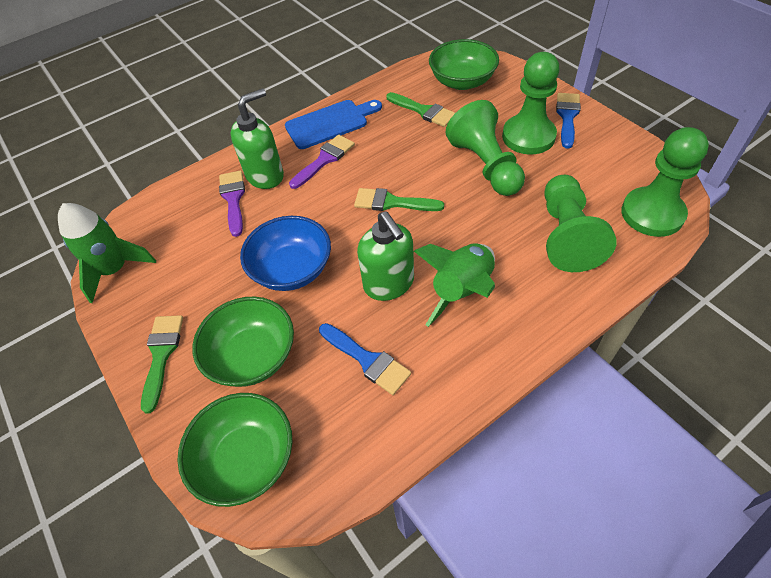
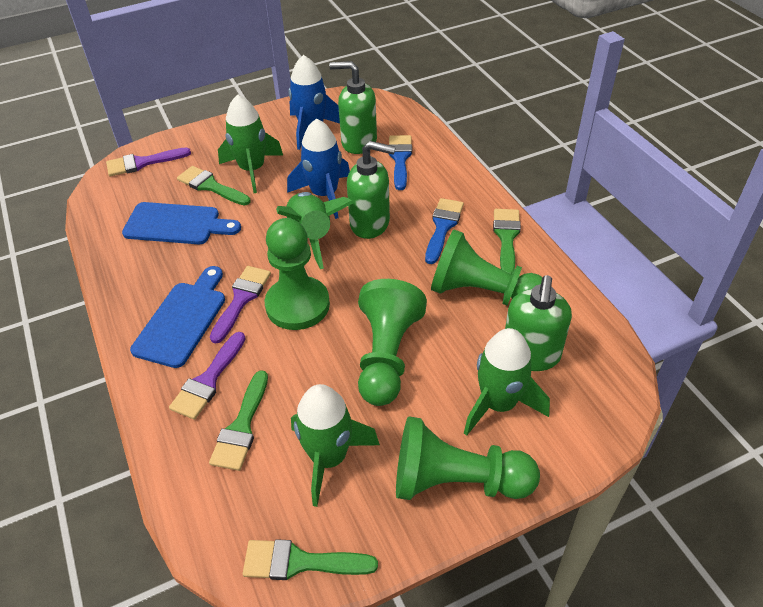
blue bowl: 1 -> 0
blue cutting board: 1 -> 2
blue rocket: 0 -> 2
green bowl: 3 -> 0
green brush: 3 -> 4
green rocket: 2 -> 4
green soap dispenser: 2 -> 3
purple brush: 2 -> 3

